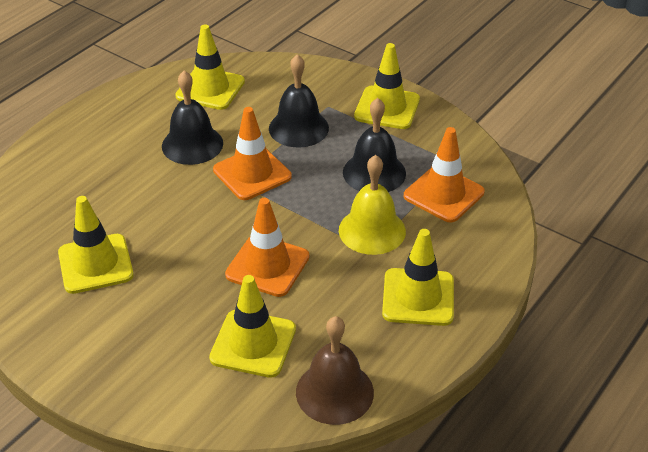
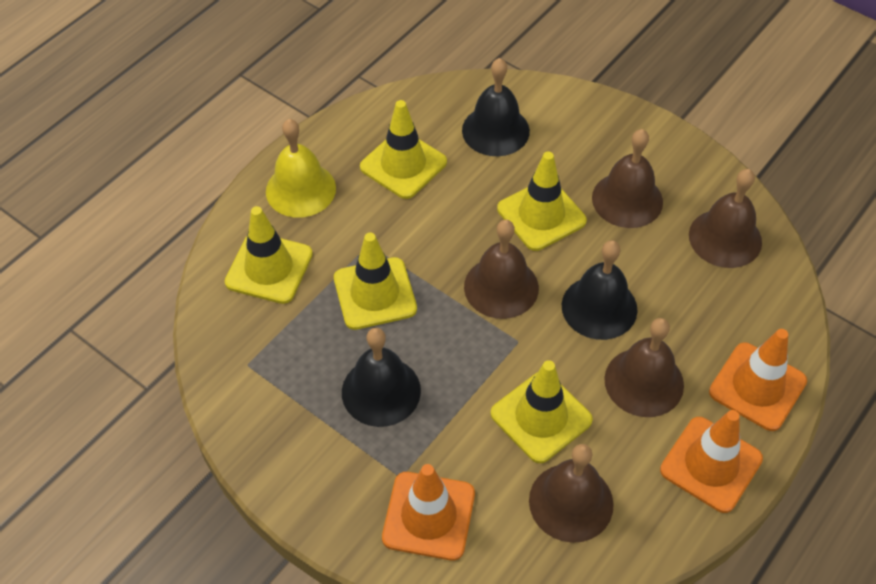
brown bell: 1 -> 5

